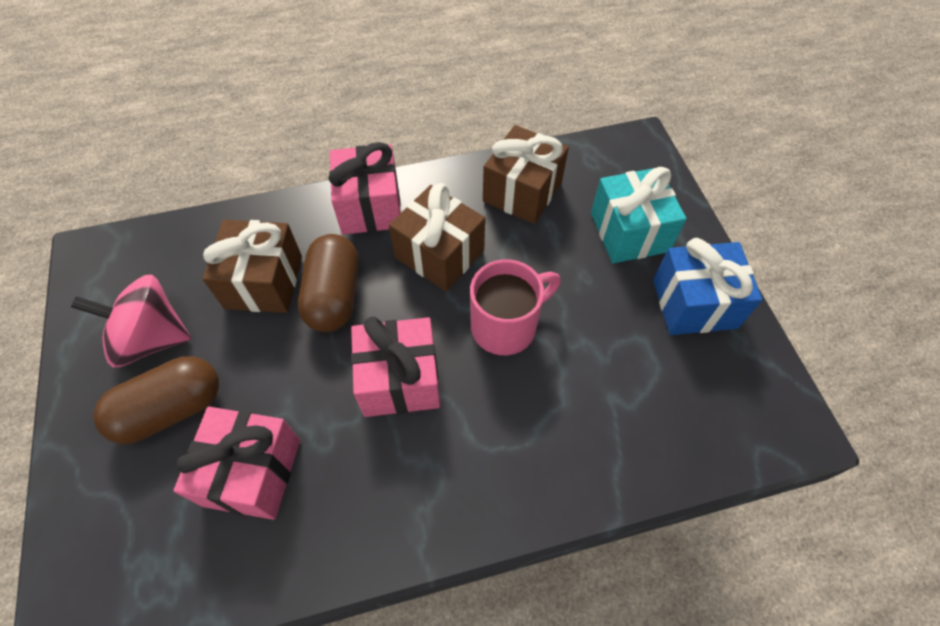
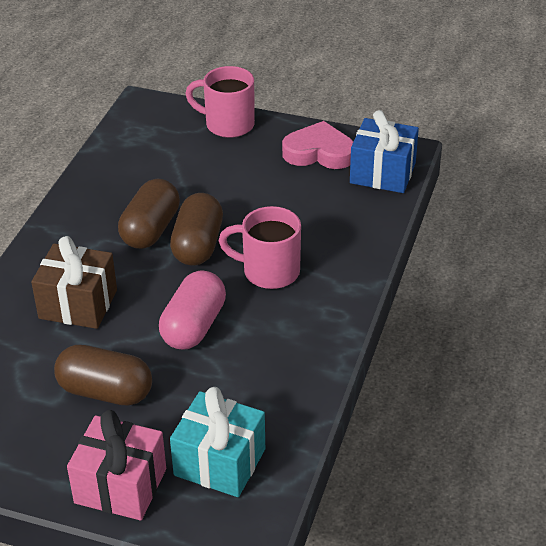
brown capsule: 2 -> 3
brown gift: 3 -> 1
pink capsule: 0 -> 1
pink gift: 3 -> 1
pink heart: 0 -> 1
pink mug: 1 -> 2
pink spinning top: 1 -> 0

